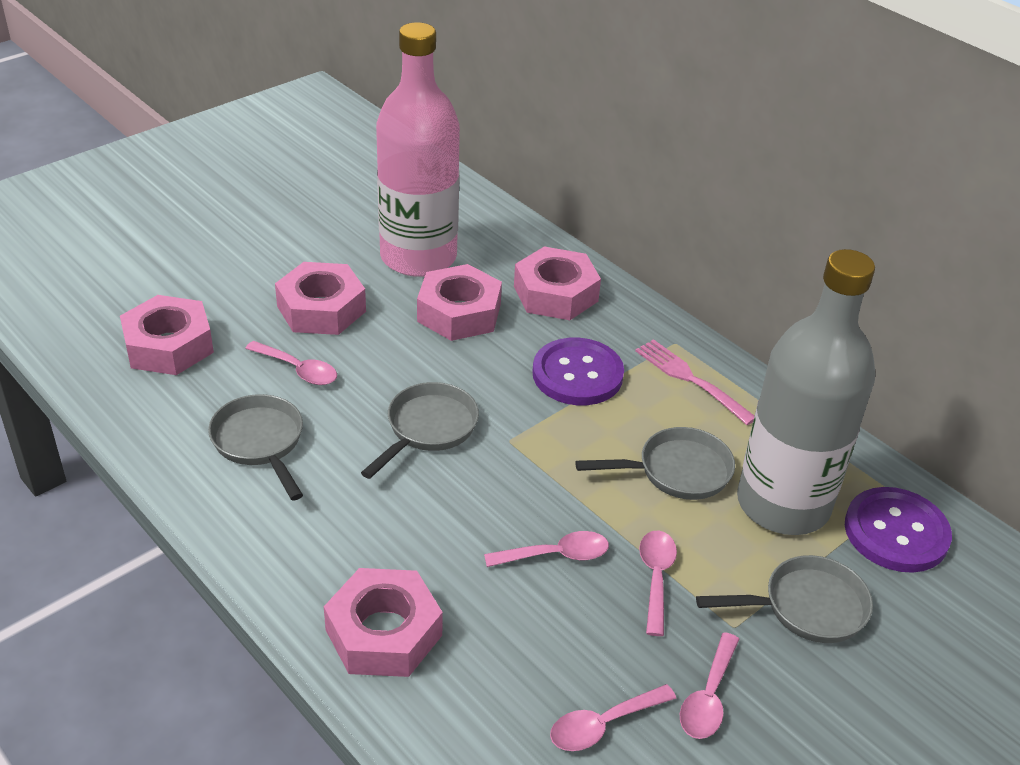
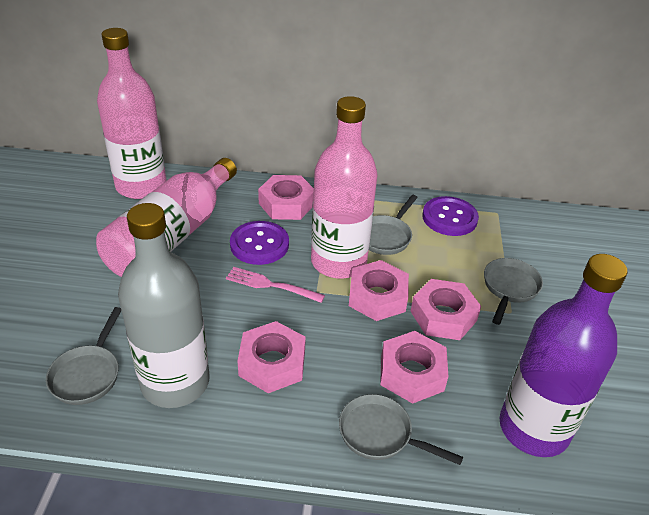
pink bottle: 1 -> 3
pink spoon: 5 -> 0
purple bottle: 0 -> 1

